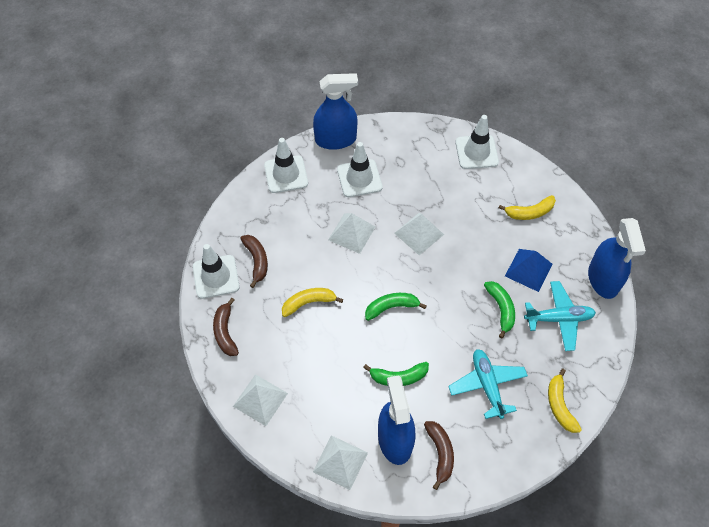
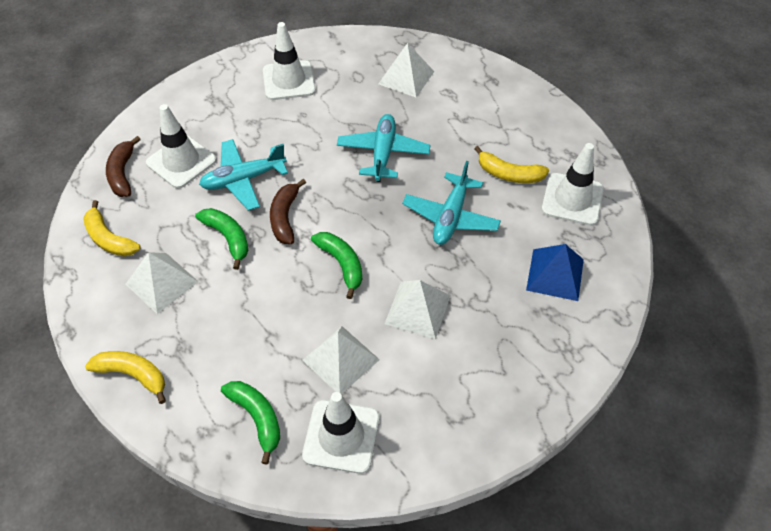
blue spray bottle: 3 -> 0
brown banana: 3 -> 2
turquoise plane: 2 -> 3

